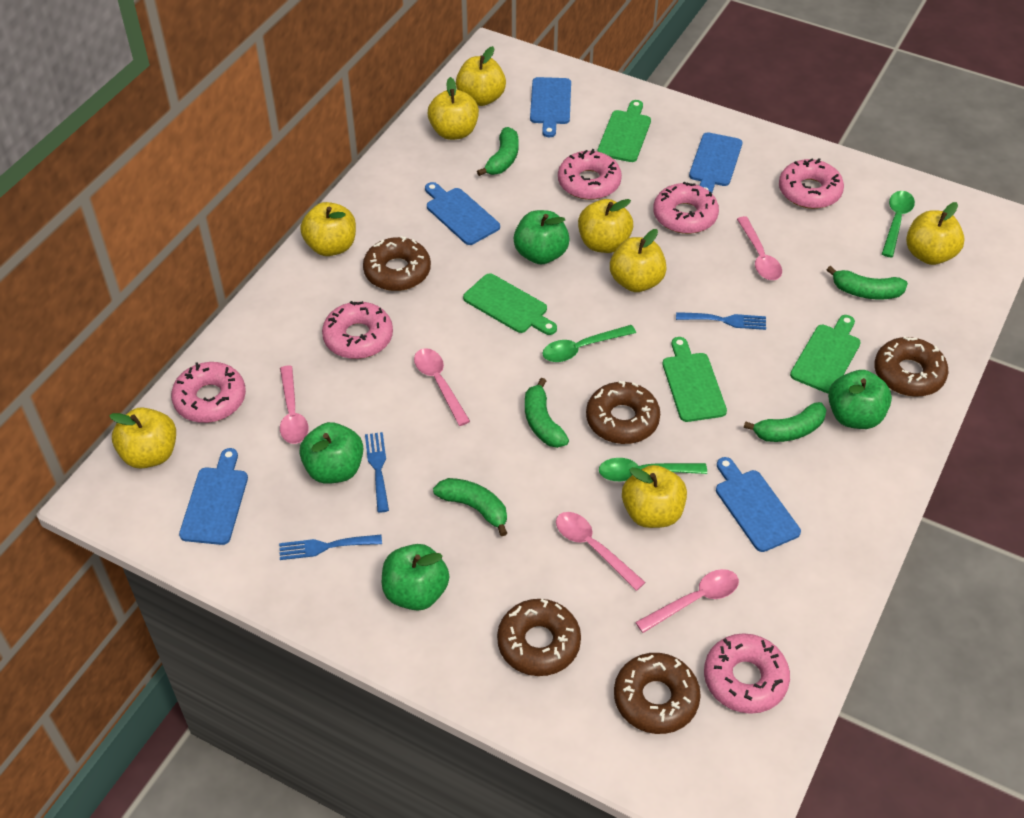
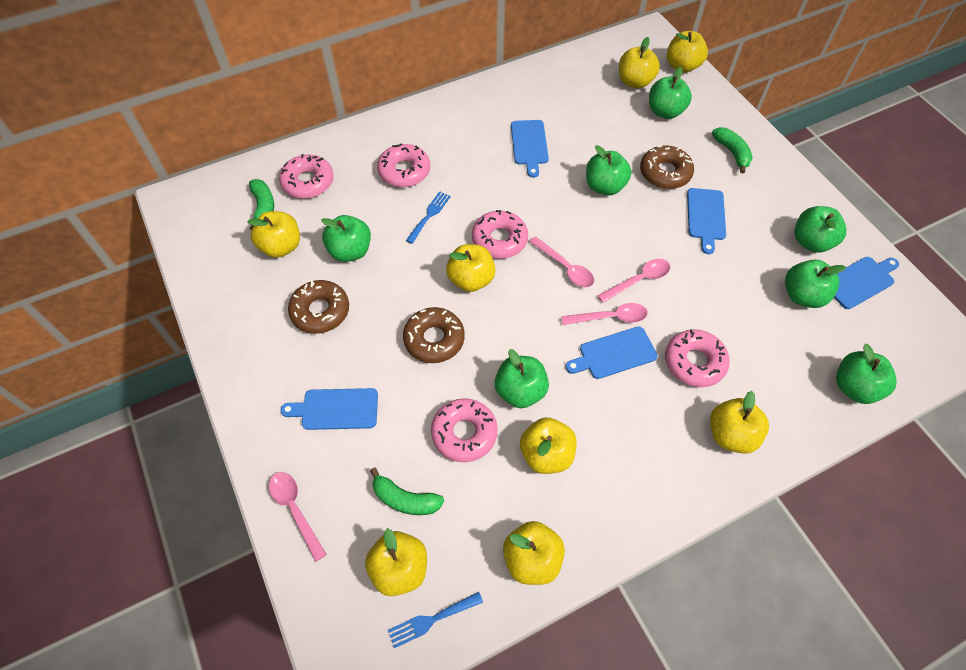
blue fork: 3 -> 2
brown donut: 5 -> 3
green apple: 4 -> 7
green banana: 5 -> 3
green cutting board: 4 -> 0
green spoon: 3 -> 0
pink donut: 6 -> 5
pink spoon: 5 -> 4

